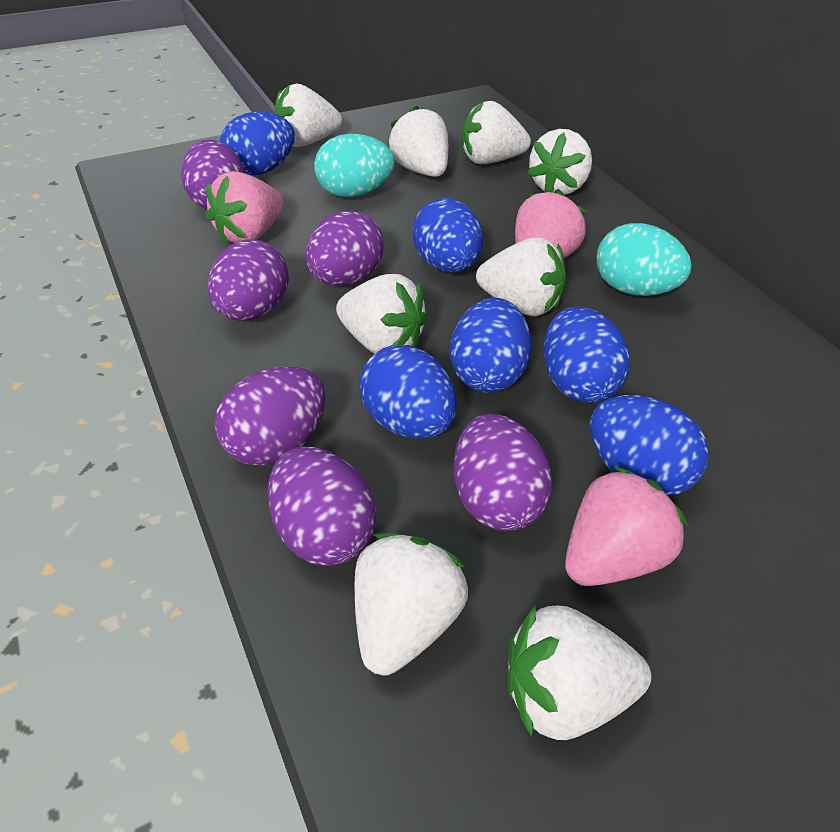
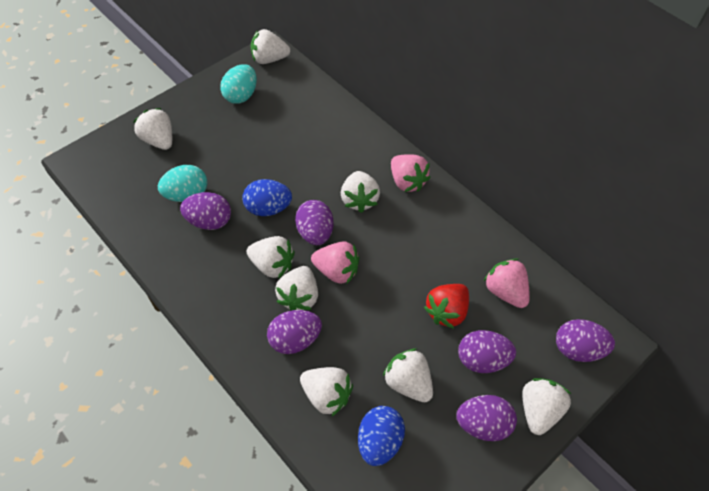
blue egg: 6 -> 2
red strawberry: 0 -> 1

